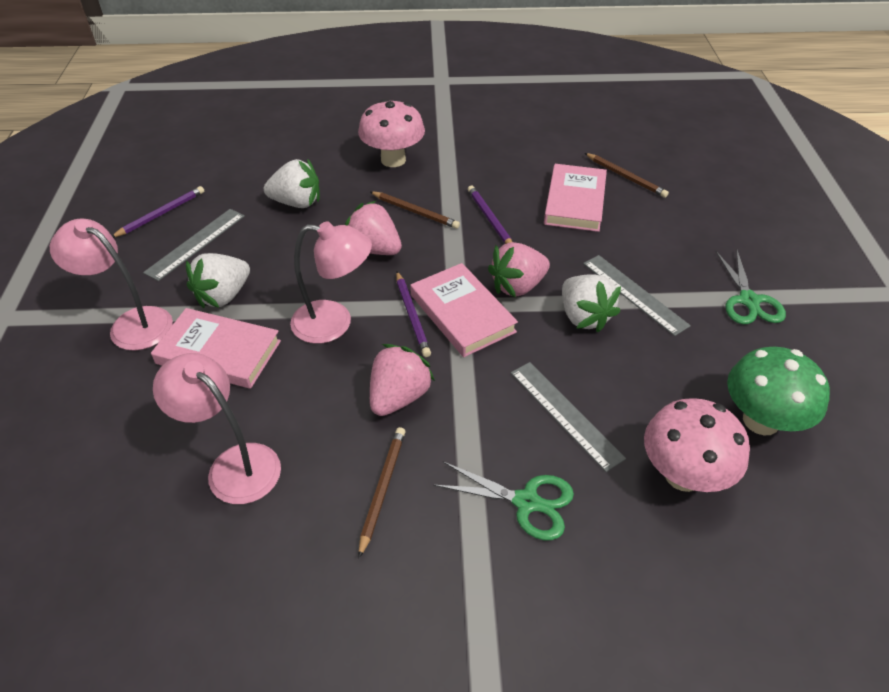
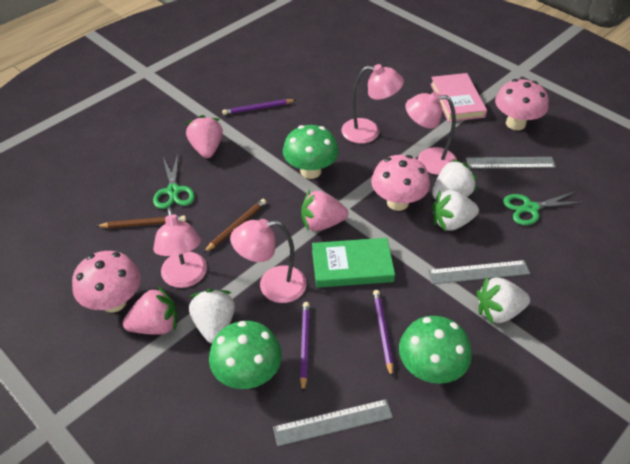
brown pencil: 3 -> 2
green book: 0 -> 1
green mushroom: 1 -> 3
pink book: 3 -> 1
pink lamp: 3 -> 4
pink mushroom: 2 -> 3
white strawberry: 3 -> 4

